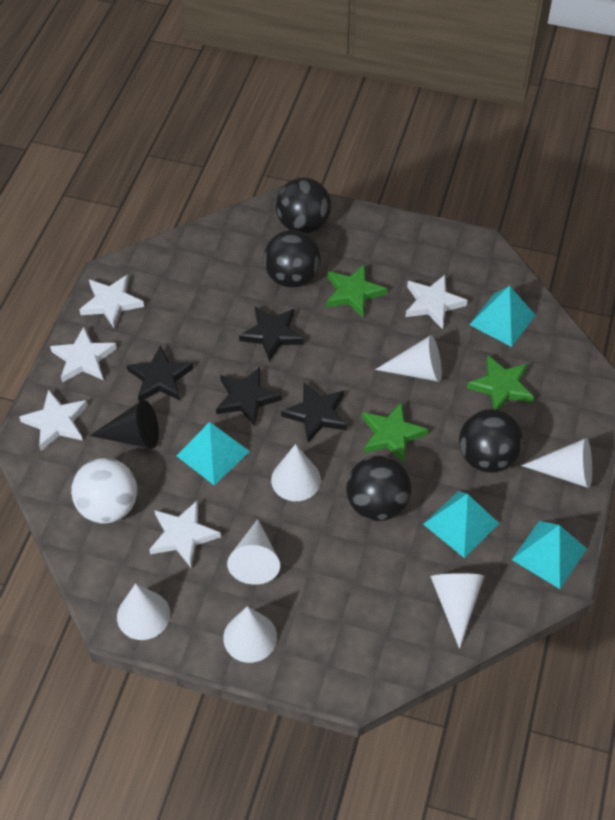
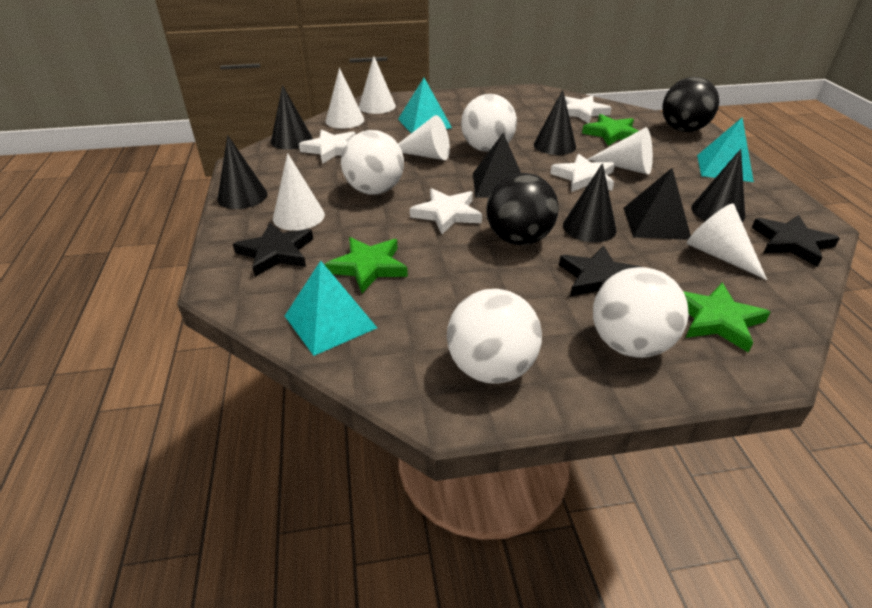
black ball: 4 -> 2
black cone: 1 -> 5
black pyramid: 0 -> 2
black star: 4 -> 3
turquoise pyramid: 4 -> 3
white ball: 1 -> 4
white cone: 7 -> 6
white star: 5 -> 4

